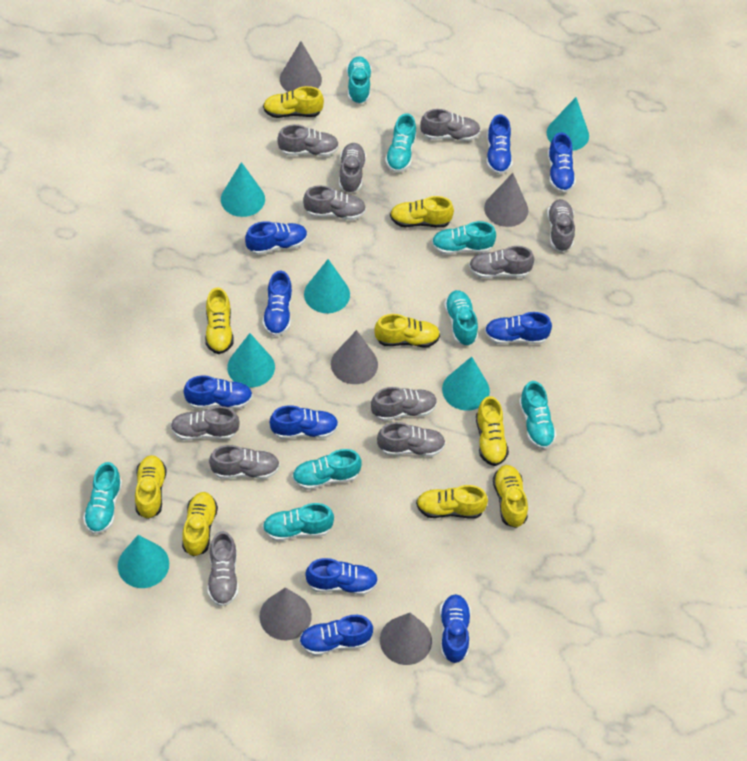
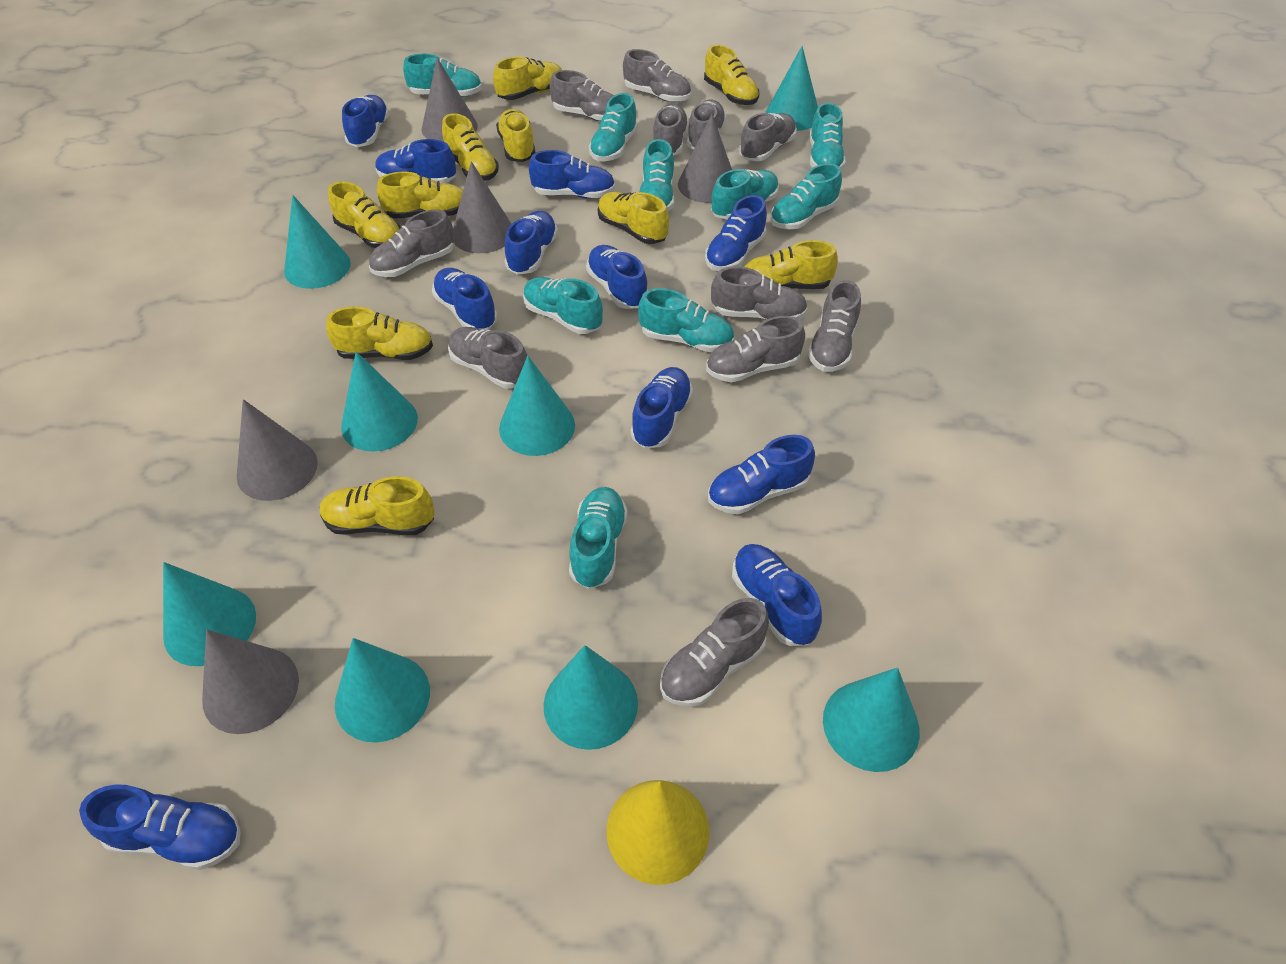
blue shoe: 10 -> 11
turquoise cone: 6 -> 8
turquoise shoe: 8 -> 9
yellow cone: 0 -> 1
yellow shoe: 9 -> 10

